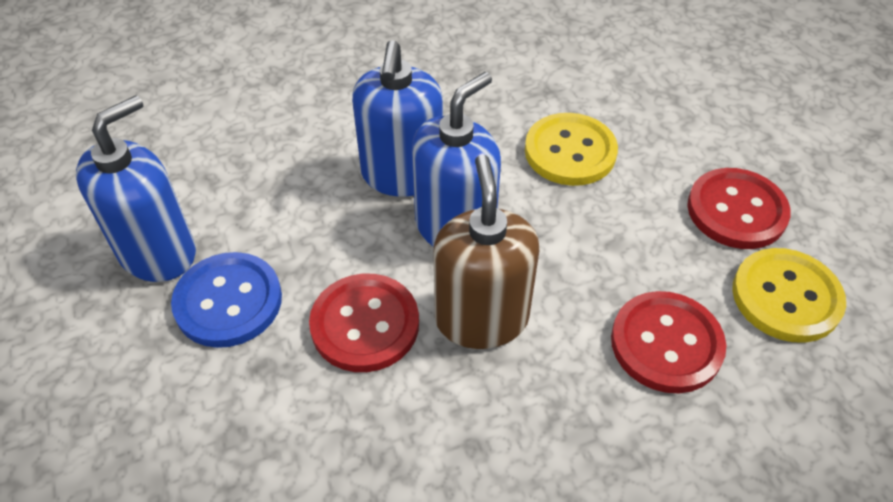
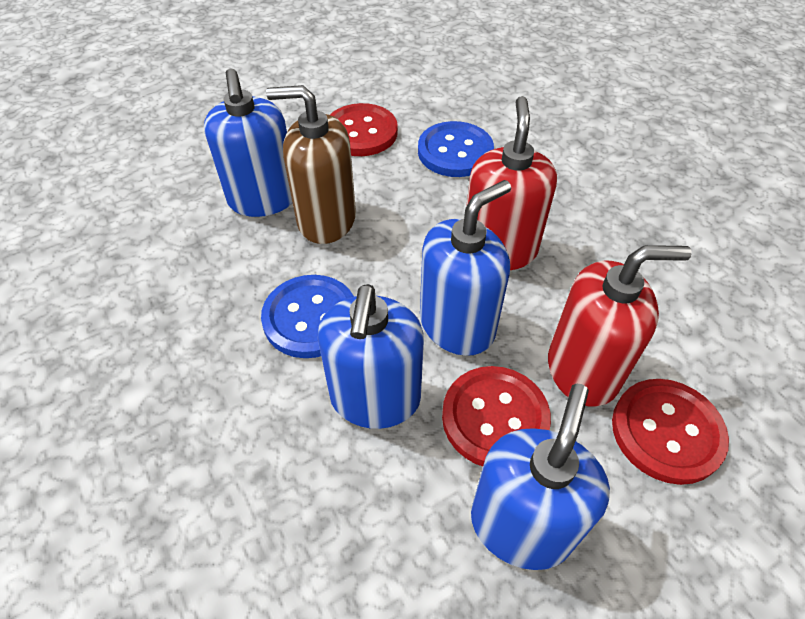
blue button: 1 -> 2
blue soap dispenser: 3 -> 4
red soap dispenser: 0 -> 2
yellow button: 2 -> 0

